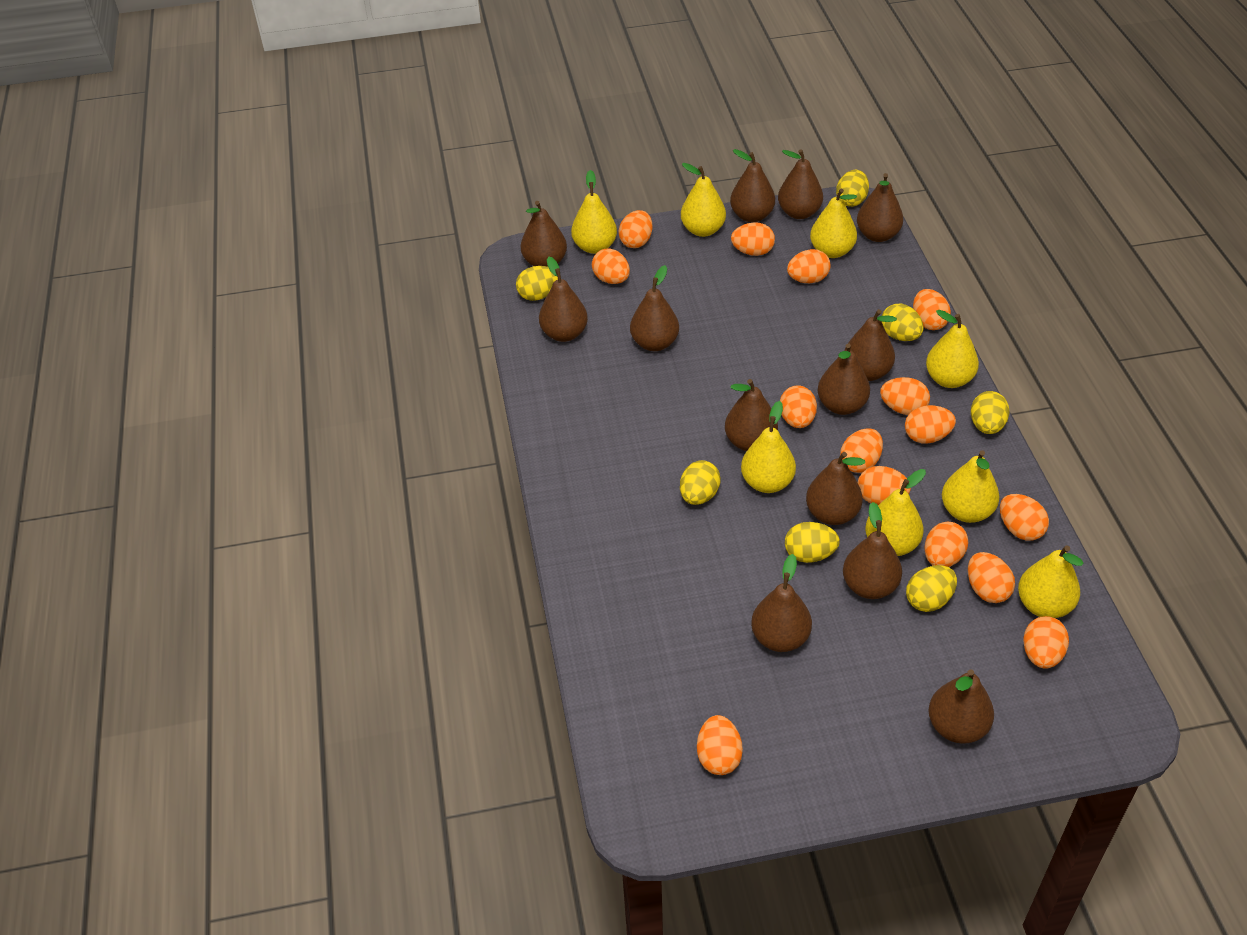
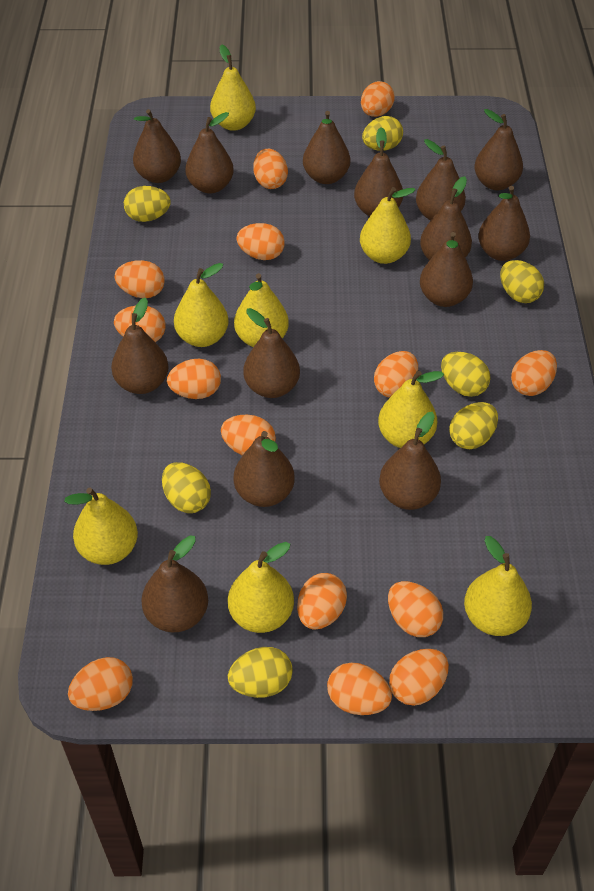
brown pear: 13 -> 14
orange egg: 15 -> 14

